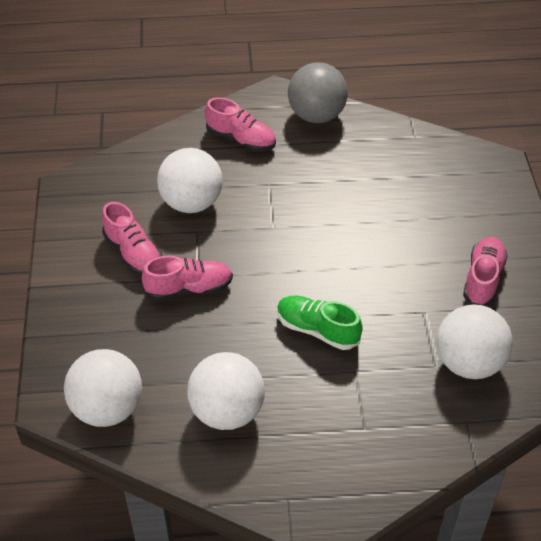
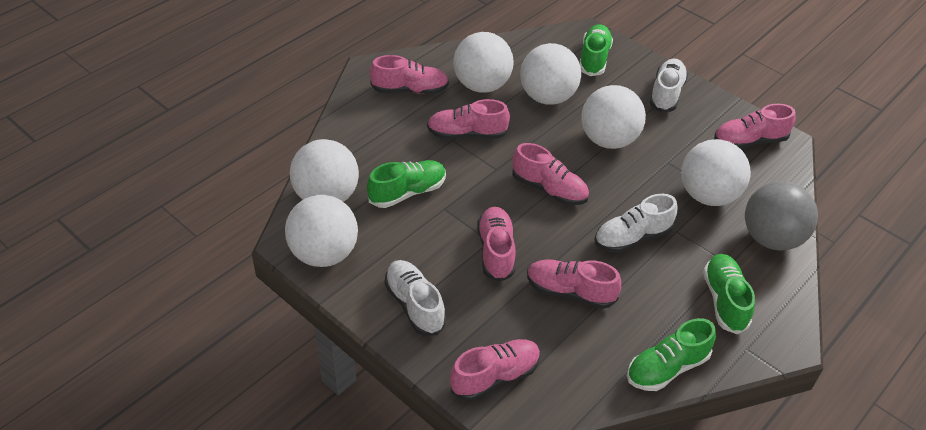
green shoe: 1 -> 4
pink shoe: 4 -> 7
white ball: 4 -> 6
white shoe: 0 -> 3

